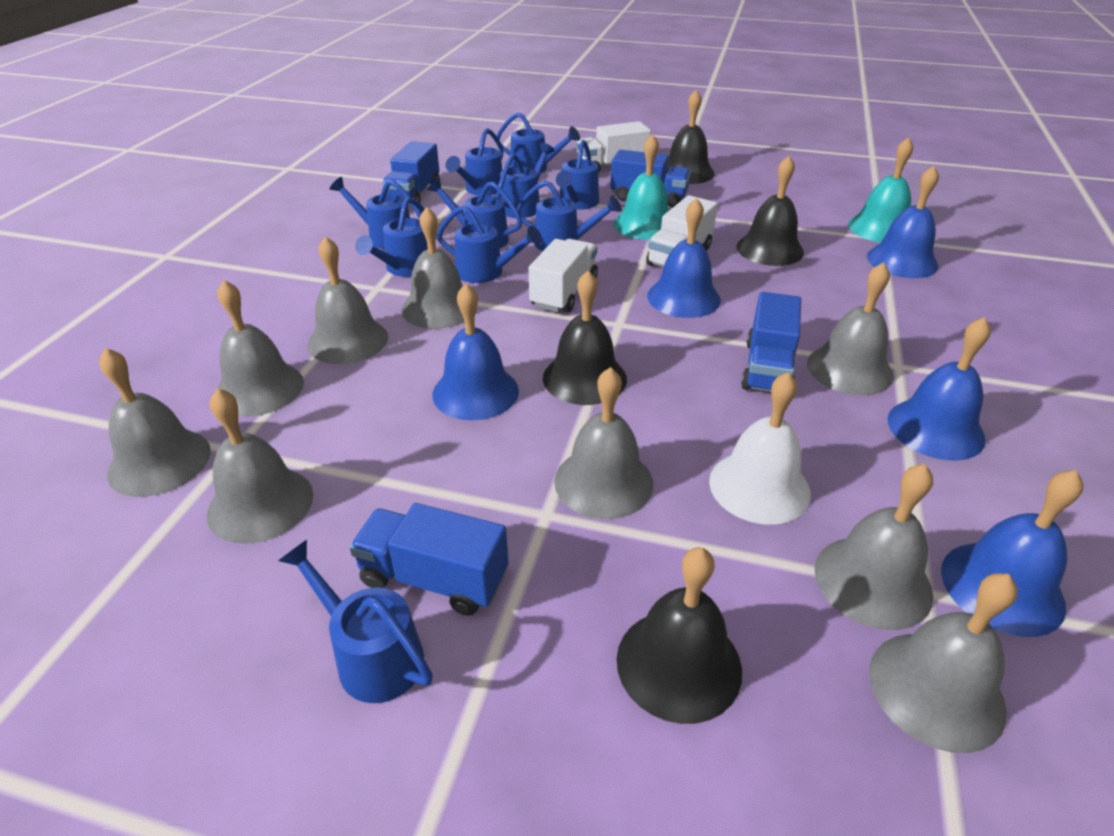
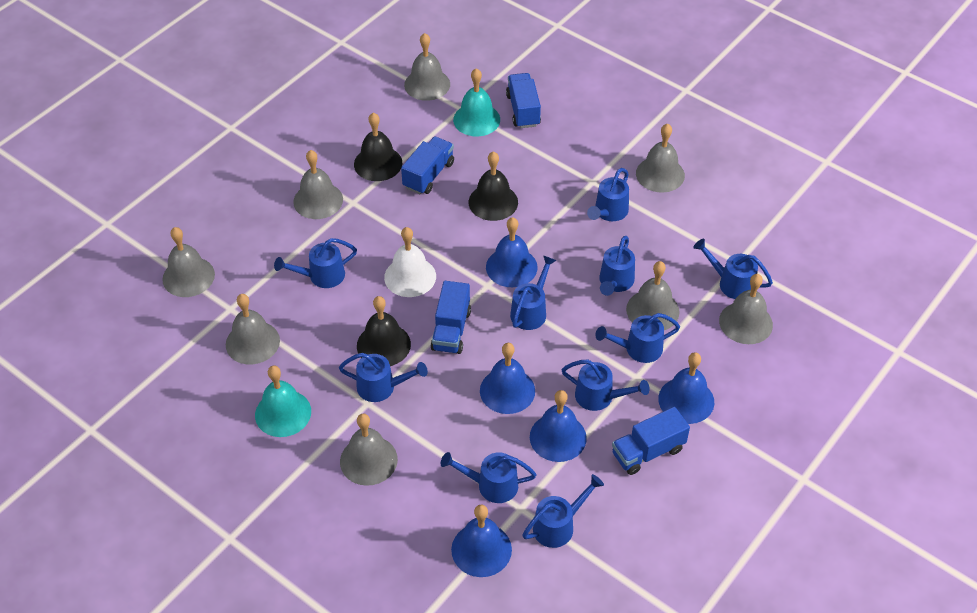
black bell: 4 -> 3
grey bell: 9 -> 8
white truck: 3 -> 0

